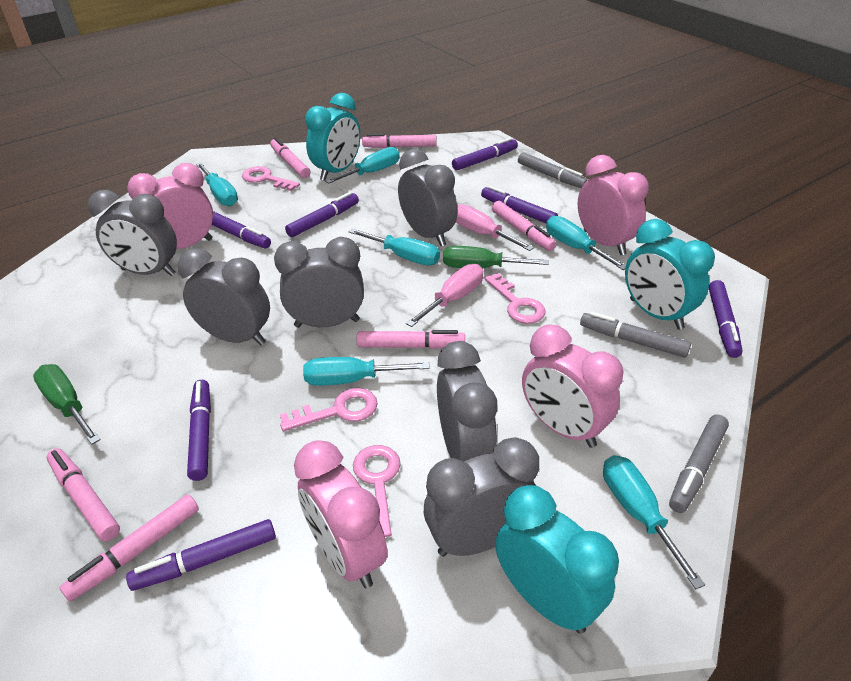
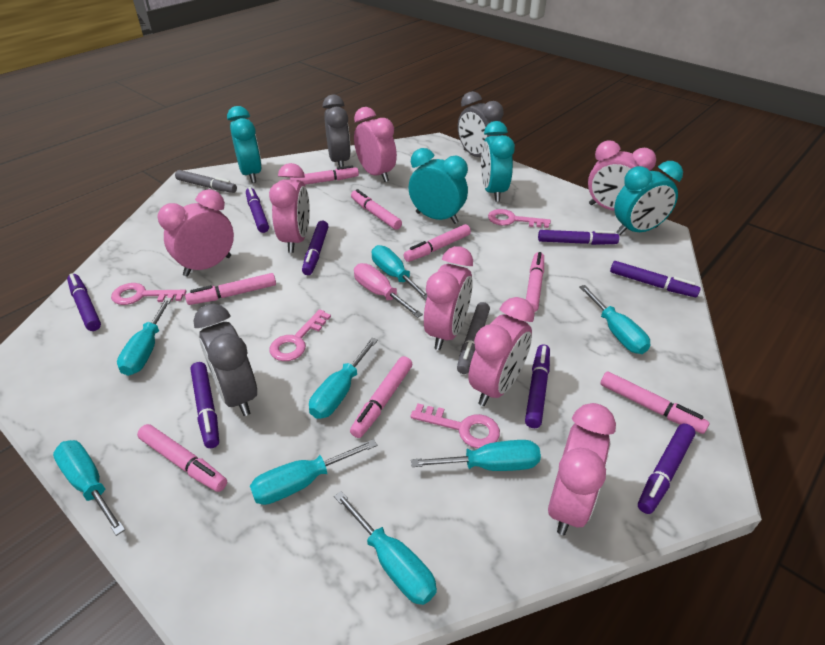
green screwdriver: 2 -> 0
grey clock: 6 -> 3
grey marker: 3 -> 2
pink clock: 4 -> 7
pink marker: 6 -> 8
pink screwdriver: 2 -> 1
purple marker: 7 -> 8
turquoise clock: 3 -> 4
turquoise screwdriver: 6 -> 8

